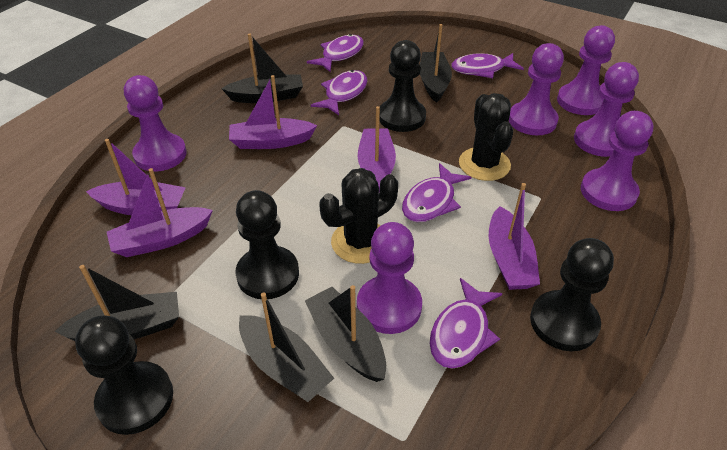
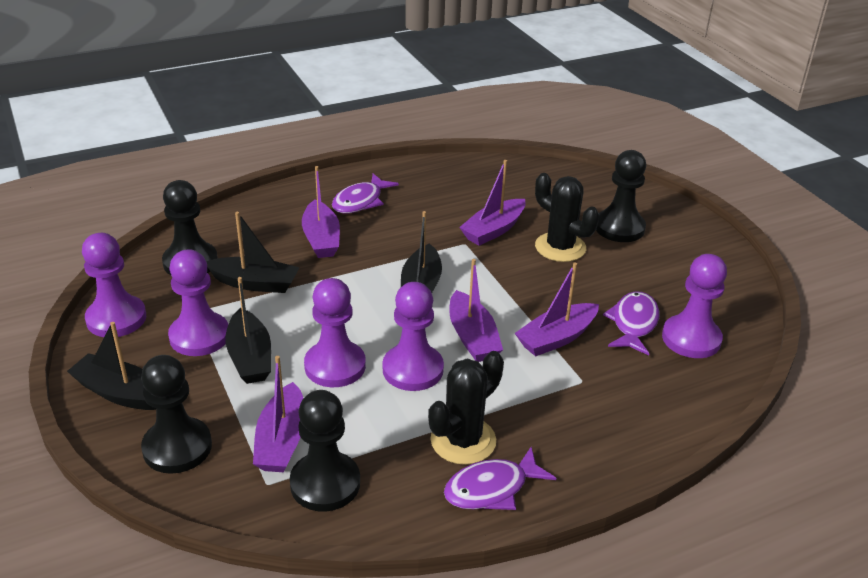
black boat: 5 -> 4
purple fish: 5 -> 3
purple pawn: 6 -> 5

